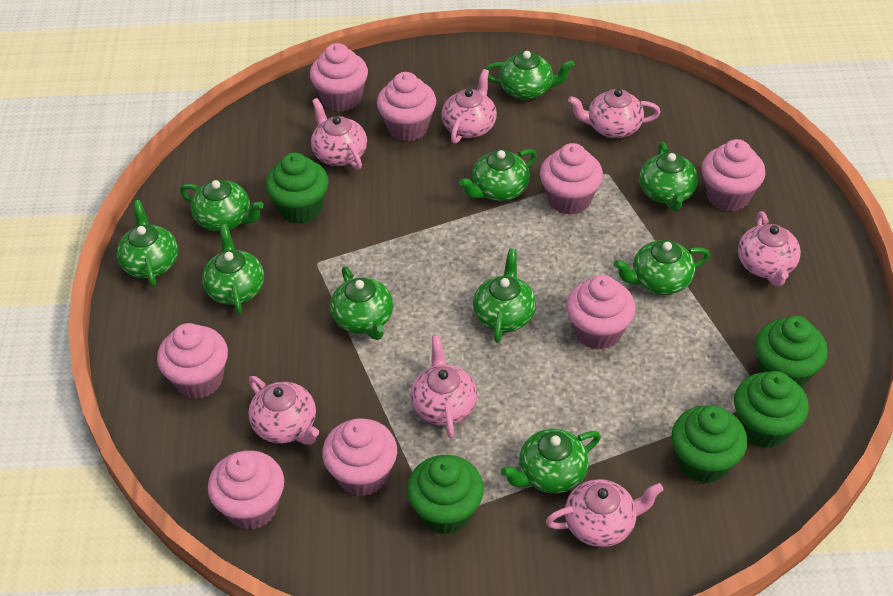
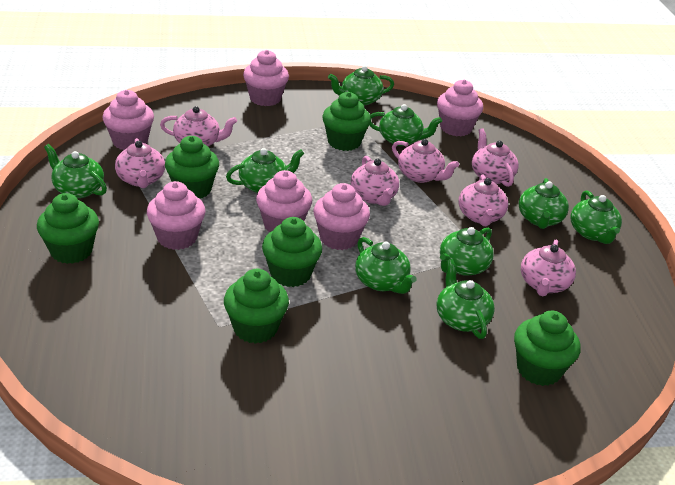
green cupcake: 5 -> 6
green teapot: 10 -> 9
pink cupcake: 8 -> 6

